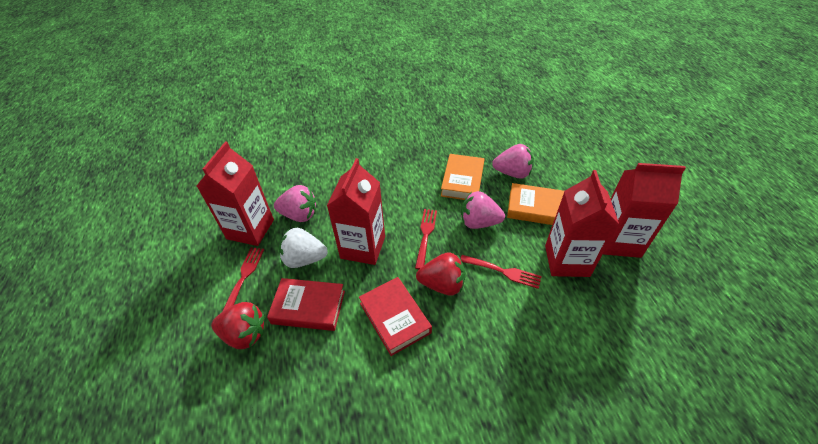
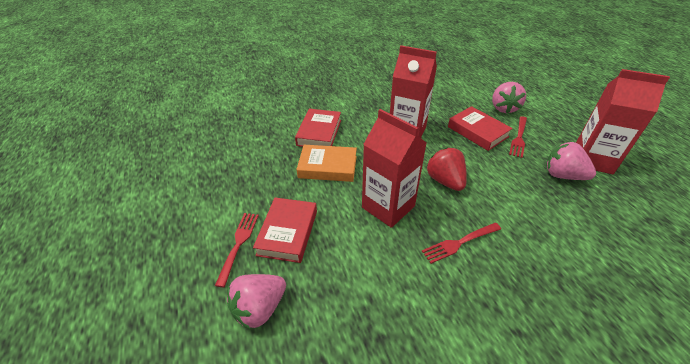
orange book: 2 -> 1
red book: 2 -> 3
red carton: 4 -> 3
red strawberry: 2 -> 1
white strawberry: 1 -> 0

